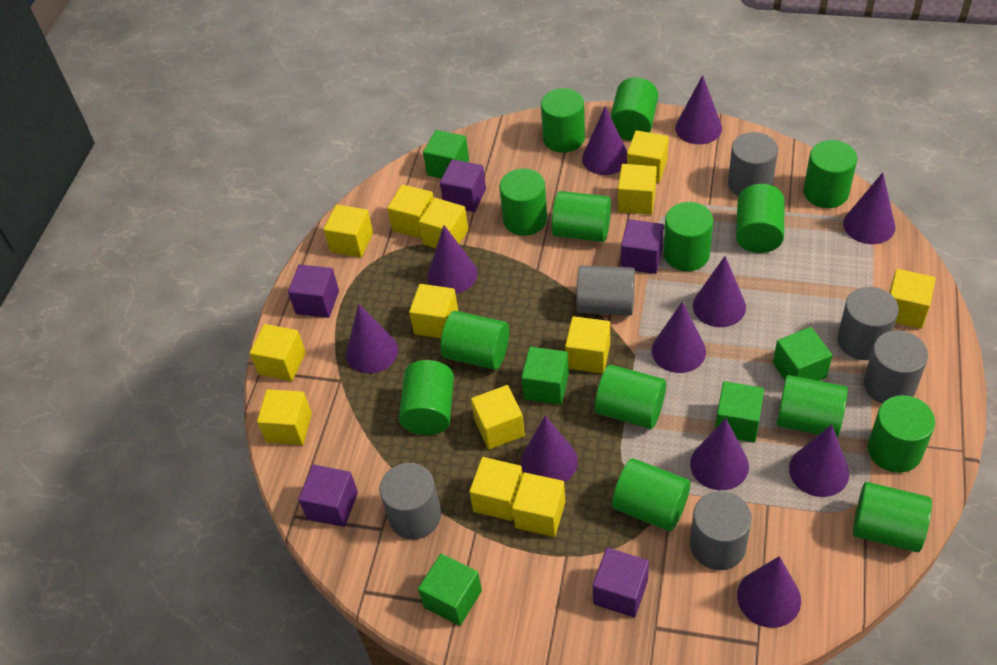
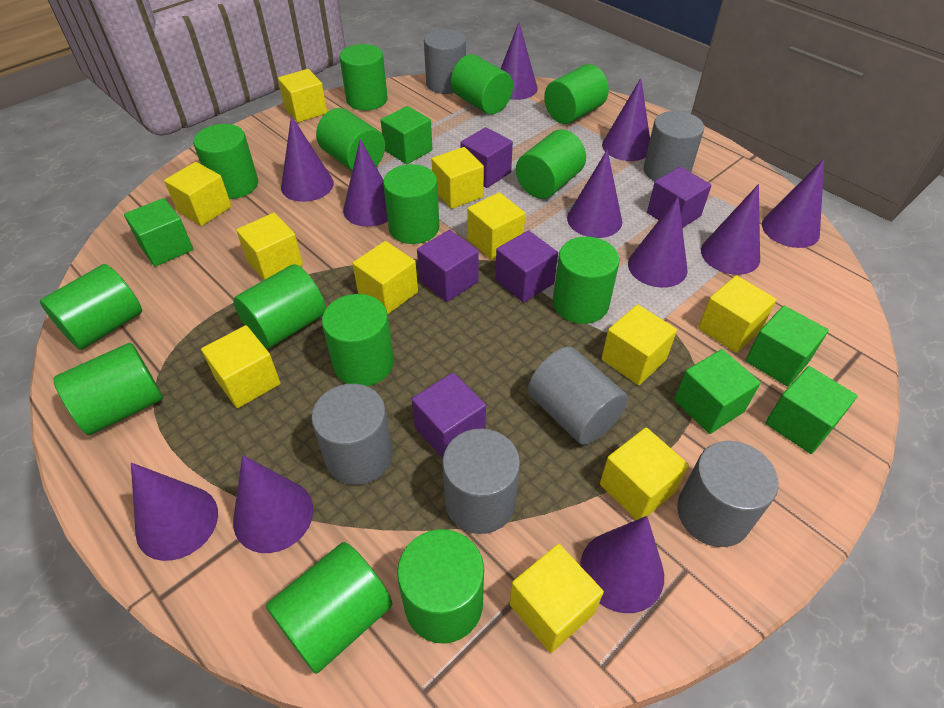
yellow cube: 13 -> 11

